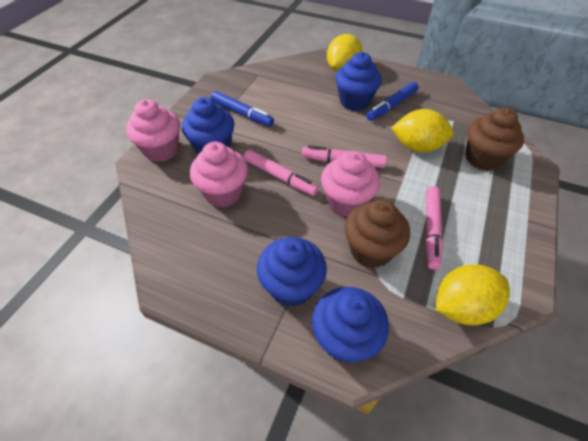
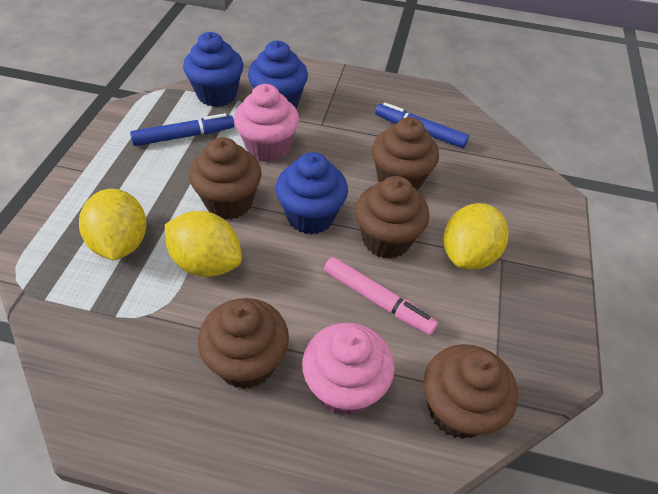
blue cupcake: 4 -> 3
brown cupcake: 2 -> 5
pink cupcake: 3 -> 2
pink marker: 3 -> 1

